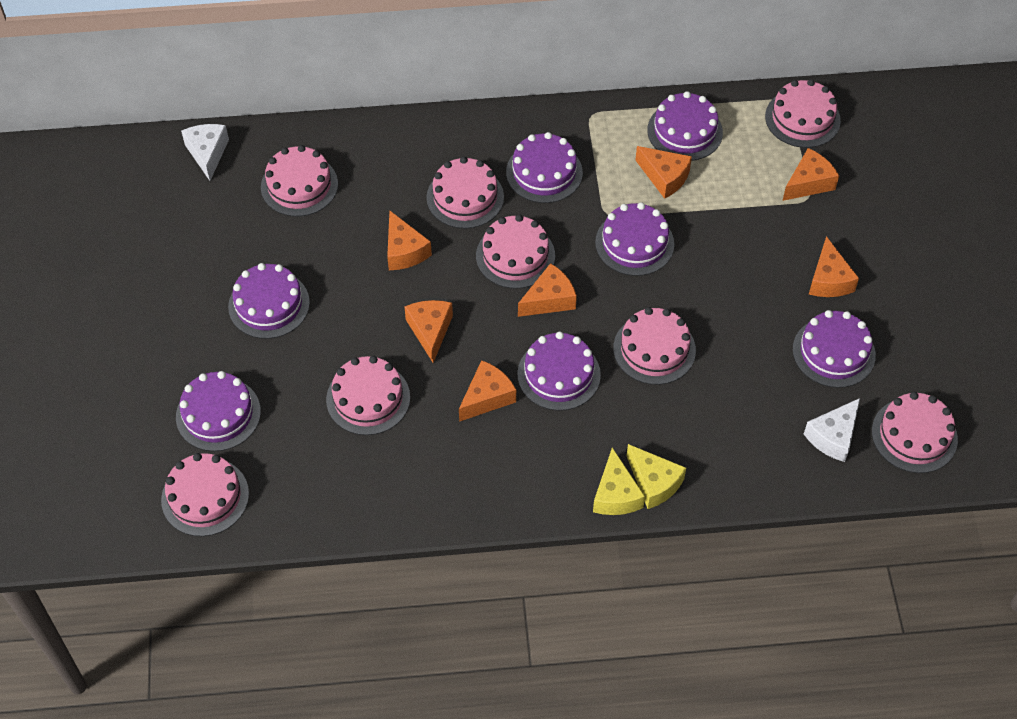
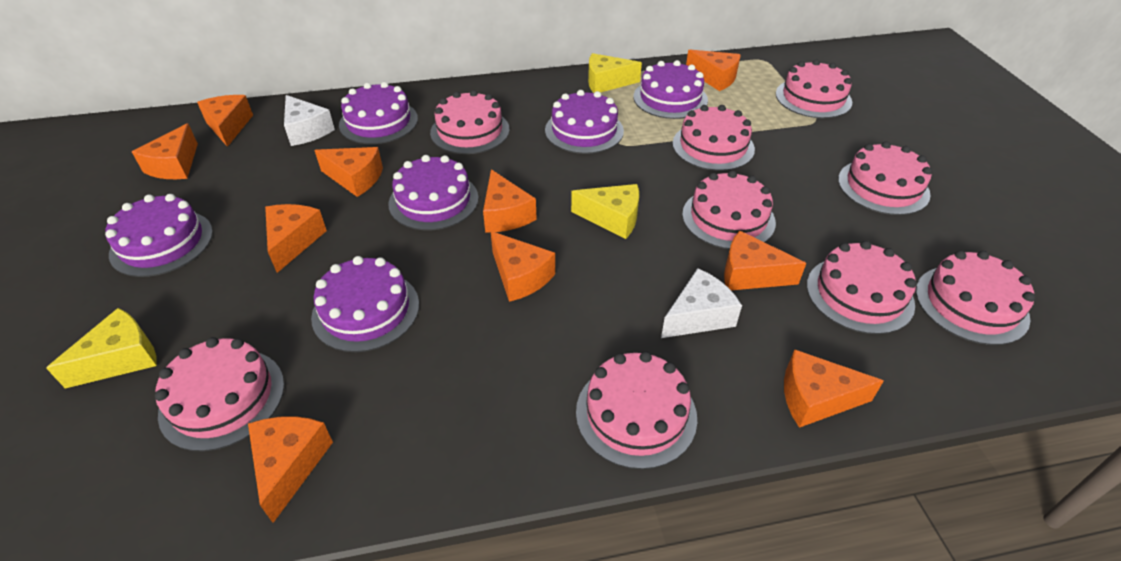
orange cheese: 7 -> 10
pink cake: 8 -> 9
purple cake: 7 -> 6
yellow cheese: 2 -> 3

